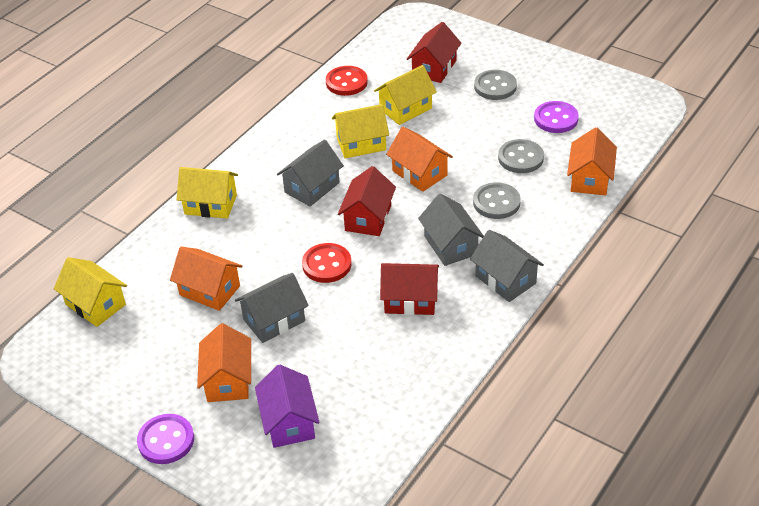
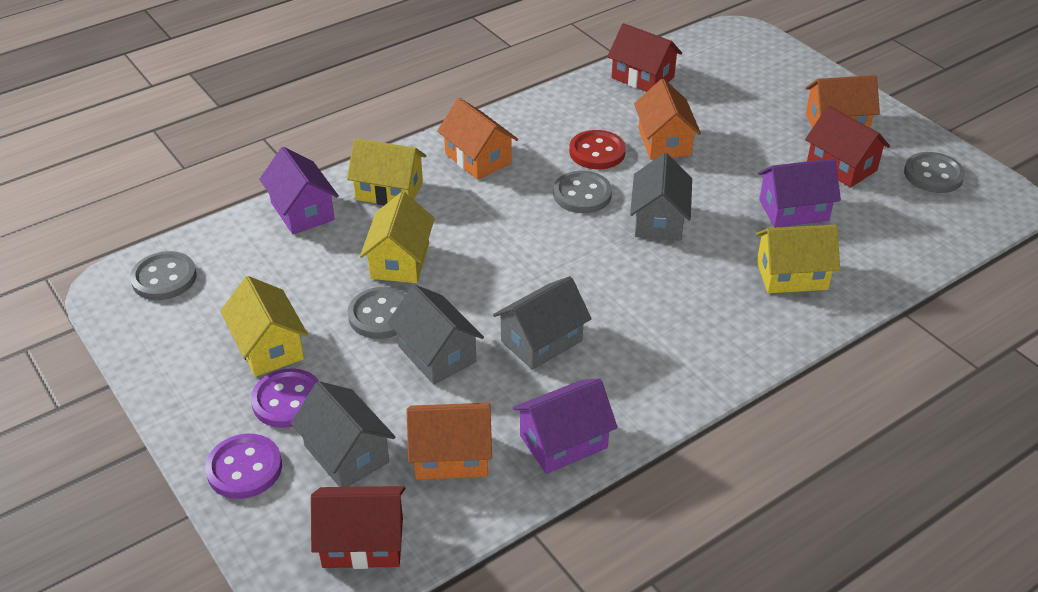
grey button: 3 -> 4
purple house: 1 -> 3
red button: 2 -> 1

